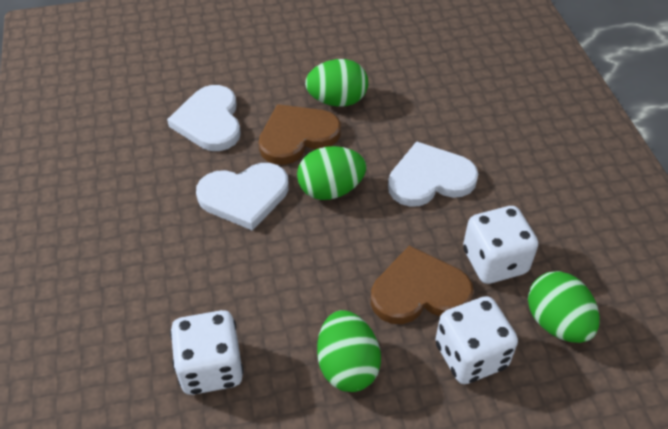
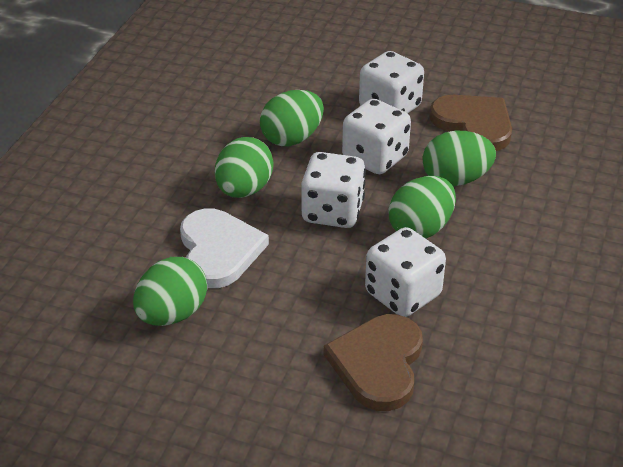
green egg: 4 -> 5
white dice: 3 -> 4
white heart: 3 -> 1

